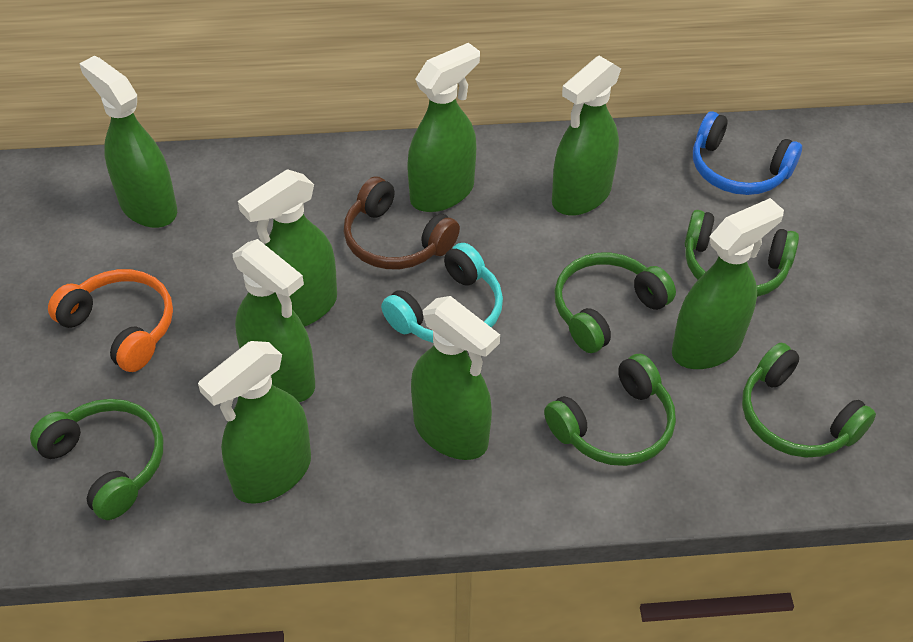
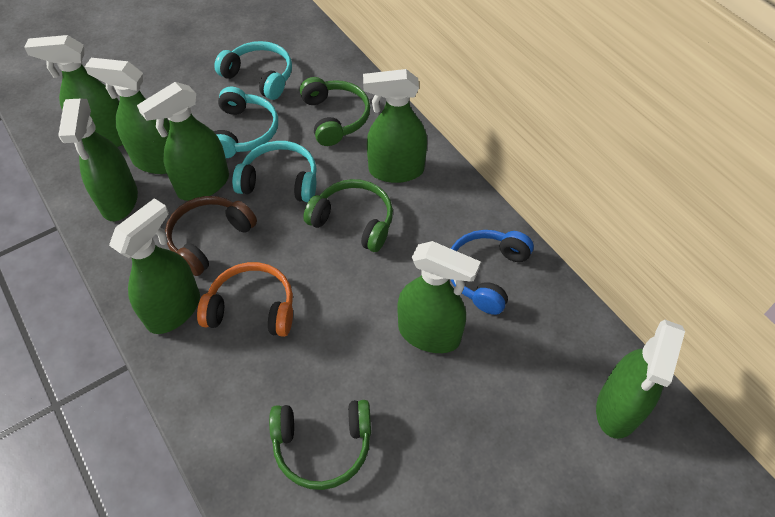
green headphones: 5 -> 3
turquoise headphones: 1 -> 3

